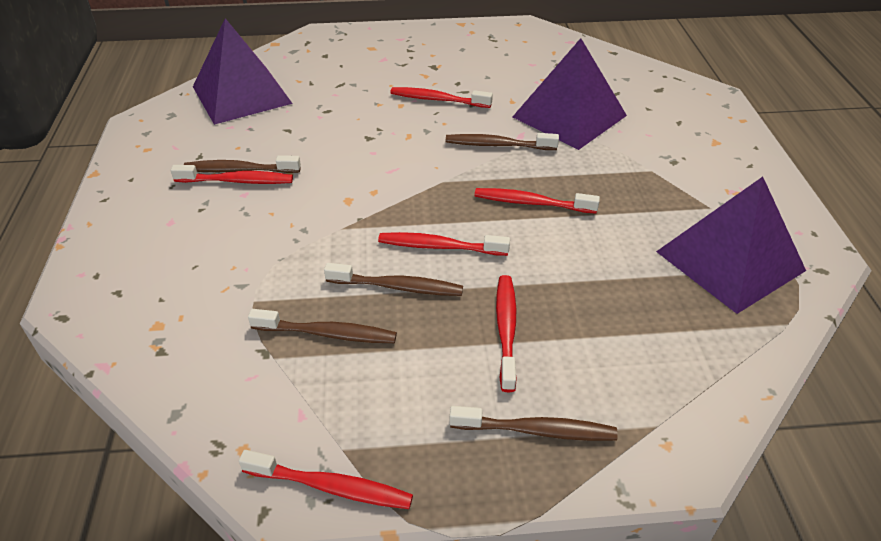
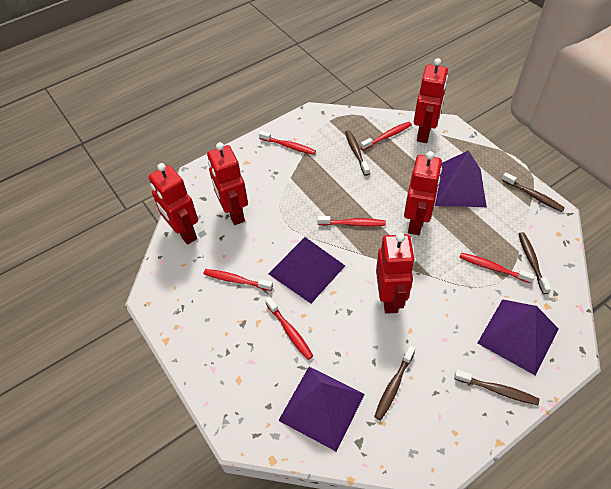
purple pyramid: 3 -> 4
red robot: 0 -> 5

